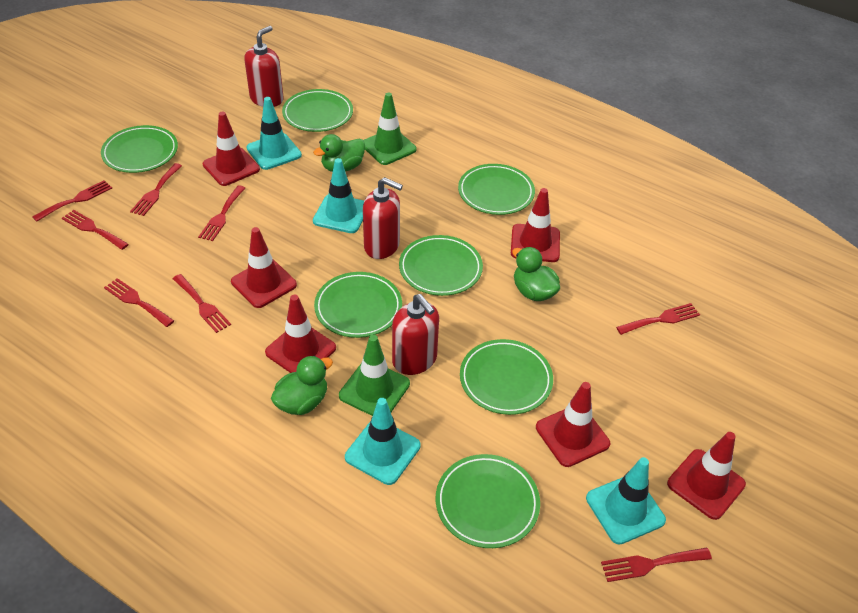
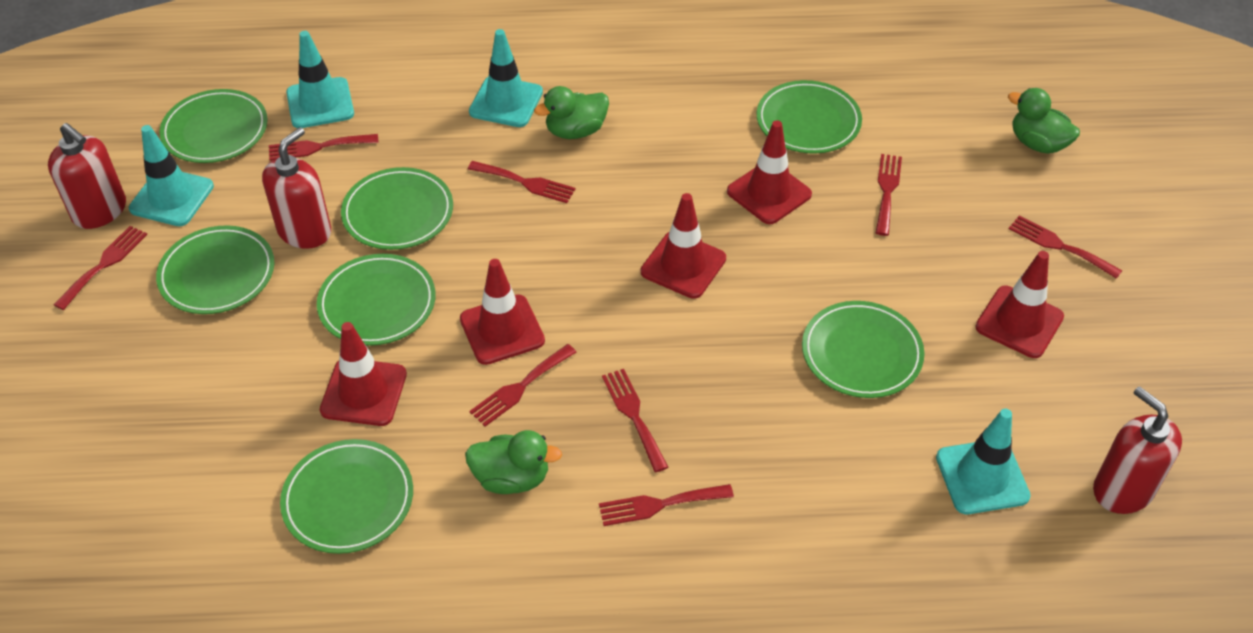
green traffic cone: 2 -> 0
red traffic cone: 6 -> 5

